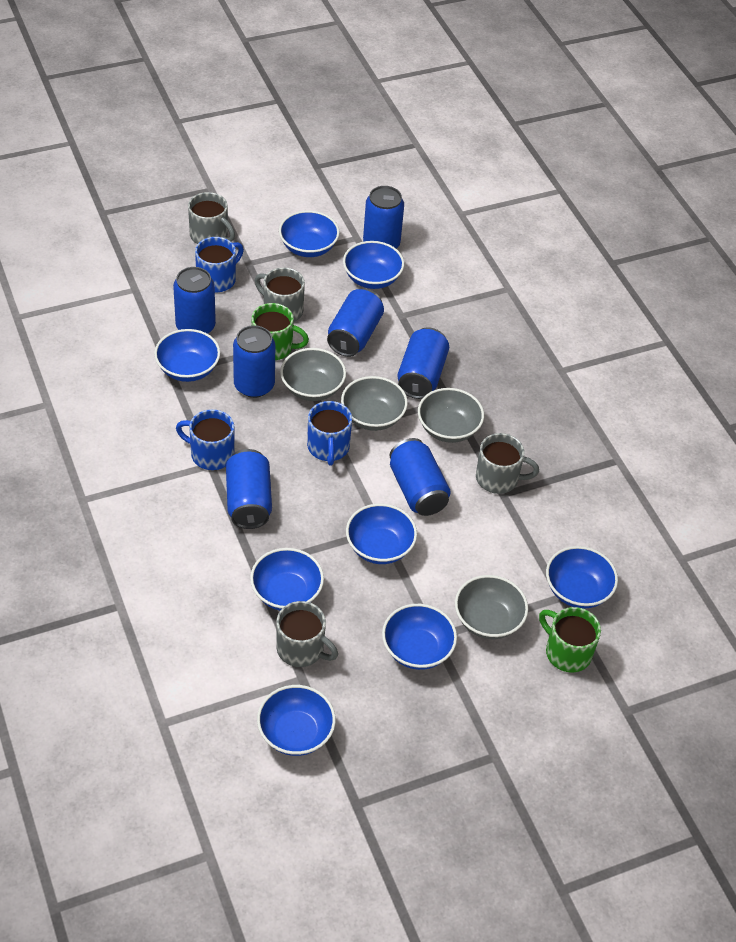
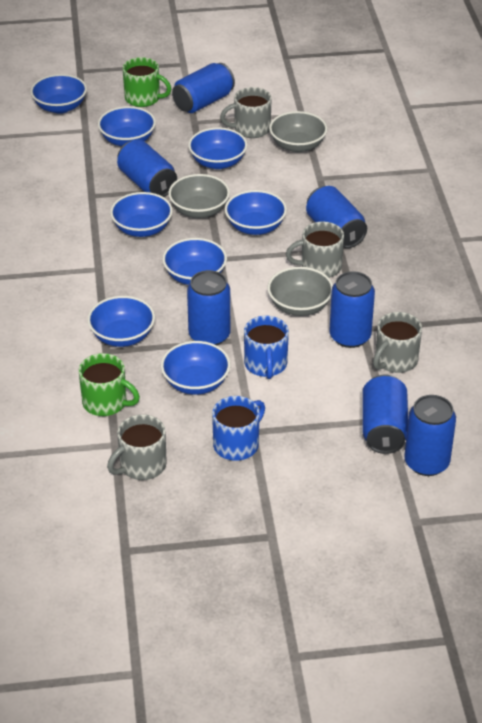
blue mug: 3 -> 2
grey bowl: 4 -> 3

